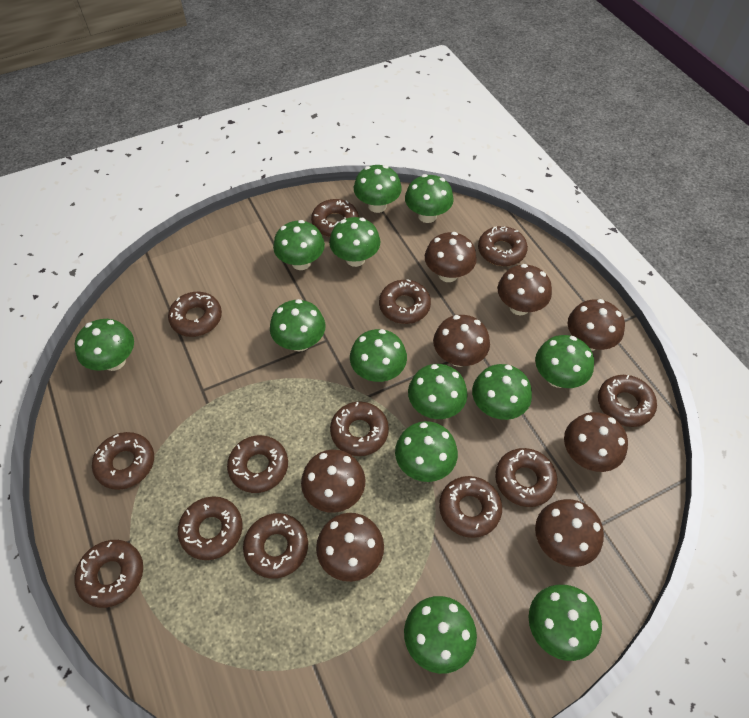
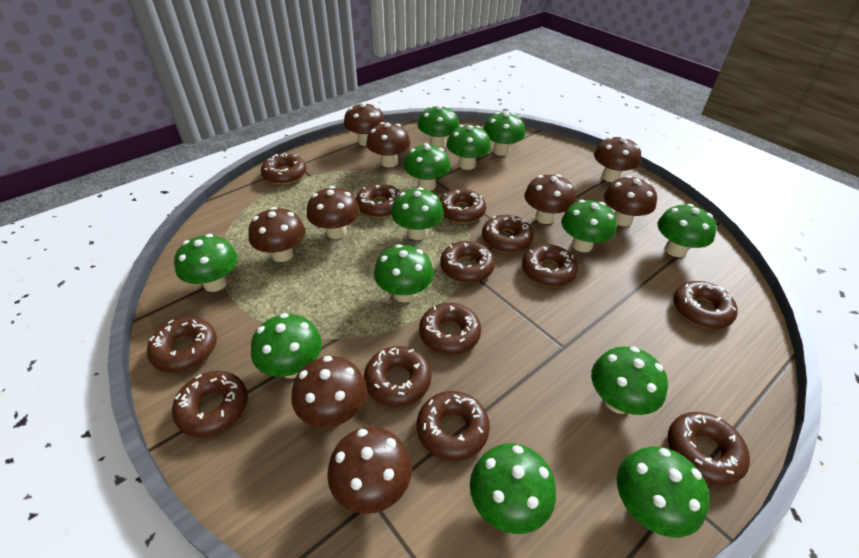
brown mushroom: 8 -> 9

